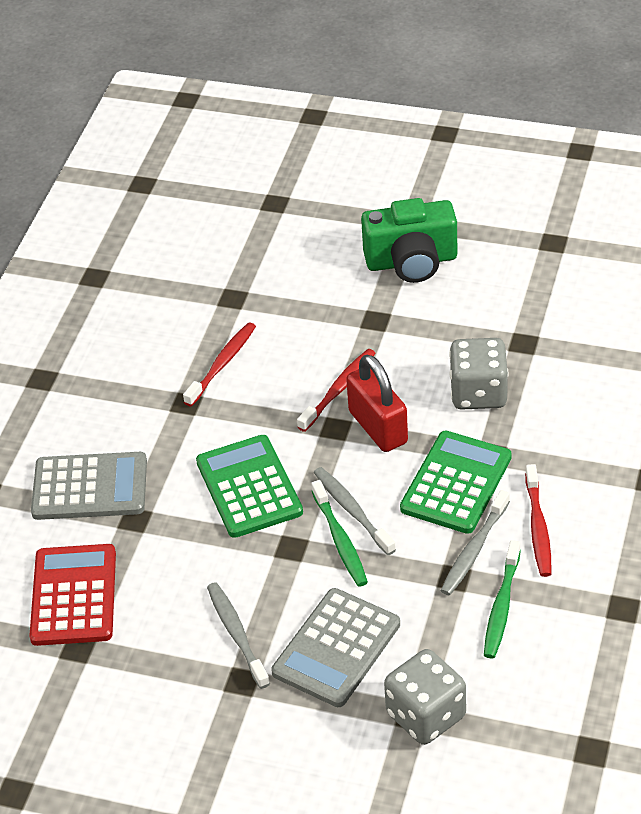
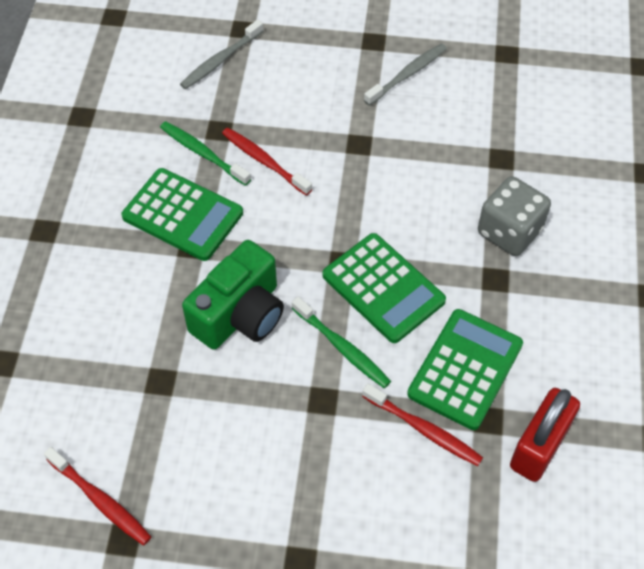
green calculator: 2 -> 3
grey calculator: 2 -> 0
grey dice: 2 -> 1
grey toothbrush: 3 -> 2
red calculator: 1 -> 0

